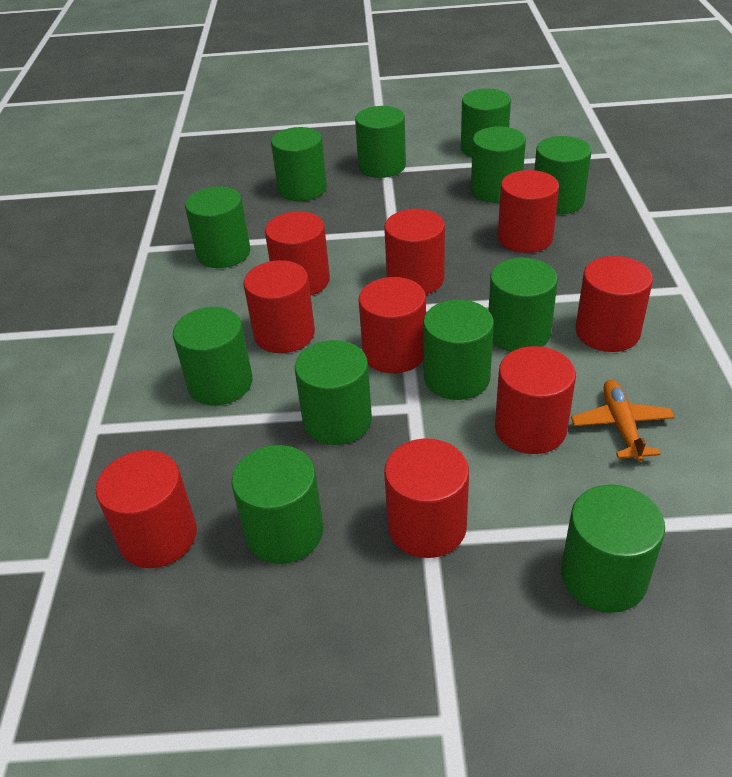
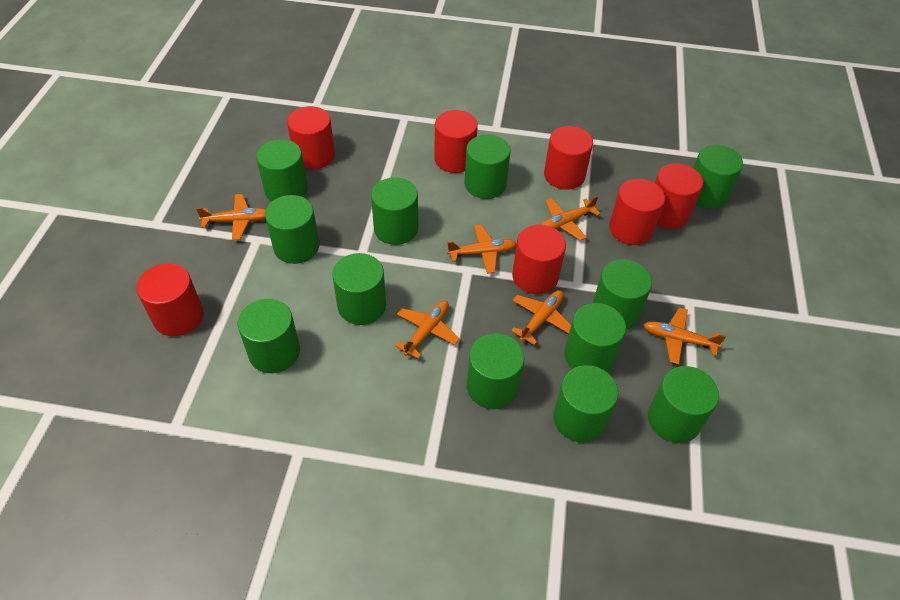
orange plane: 1 -> 6
red cylinder: 9 -> 7

